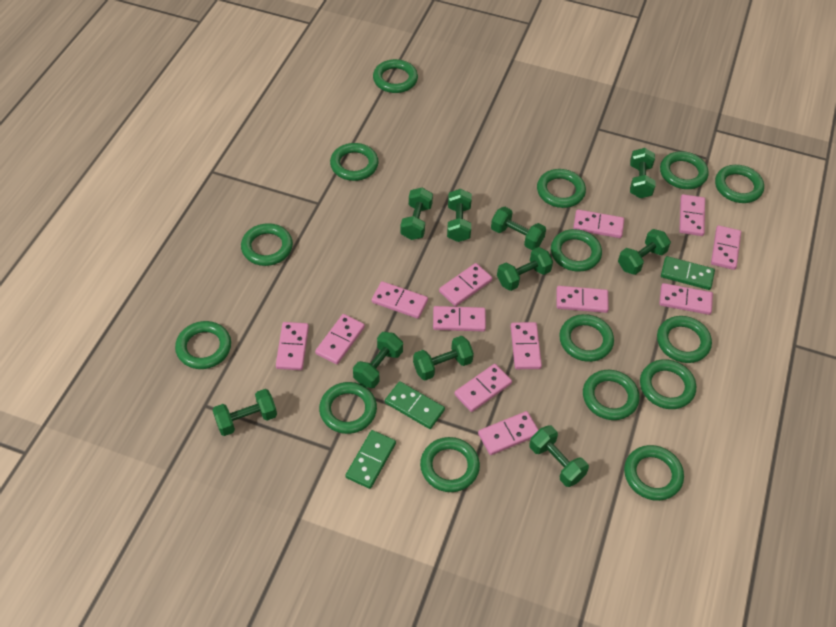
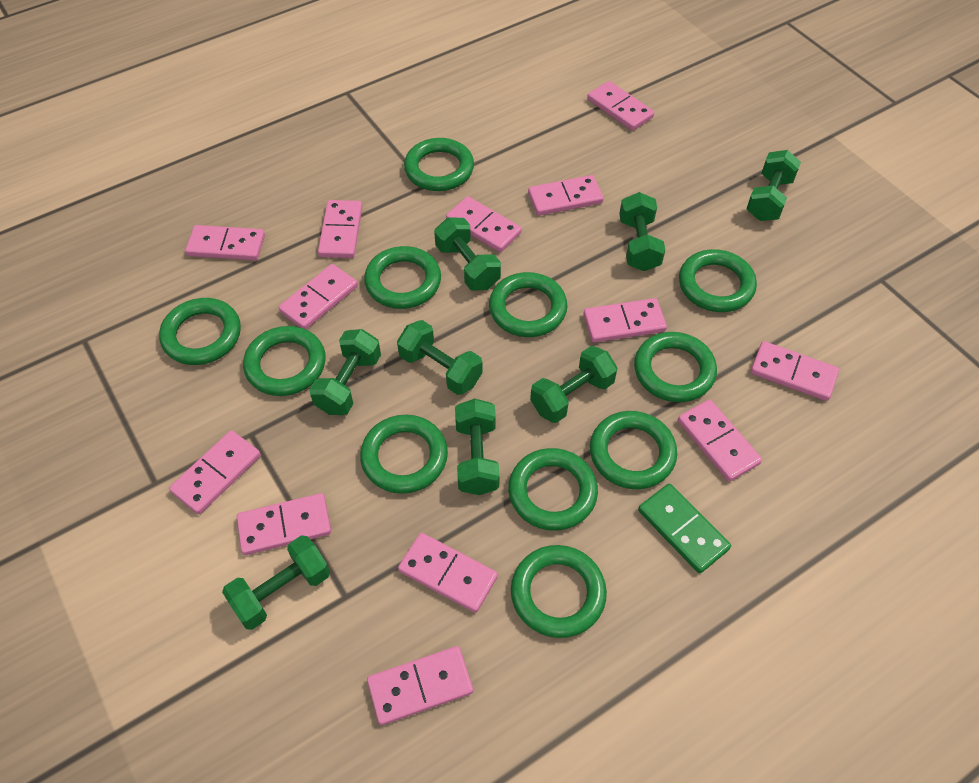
green domino: 3 -> 1
green dumbbell: 10 -> 8
green ring: 15 -> 11

